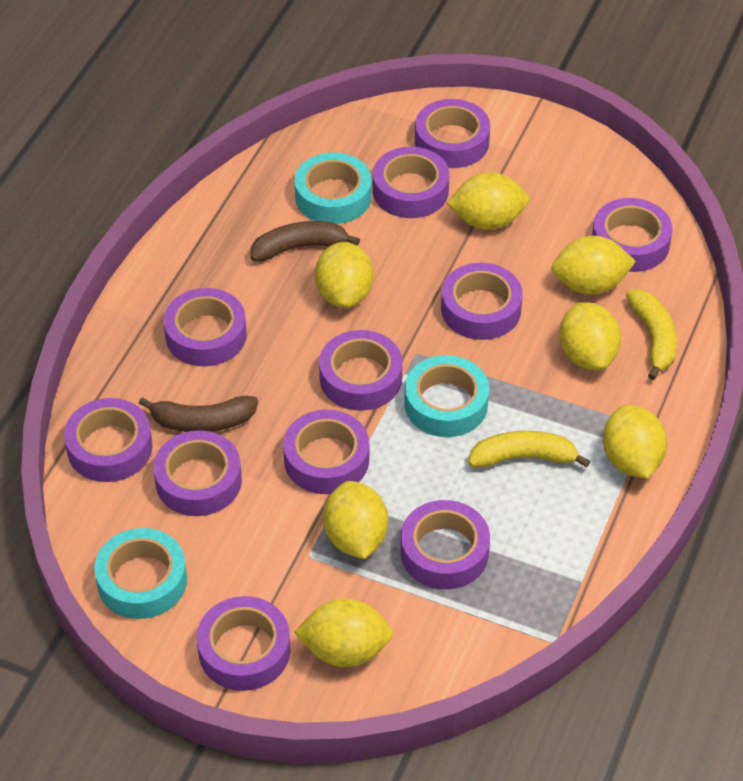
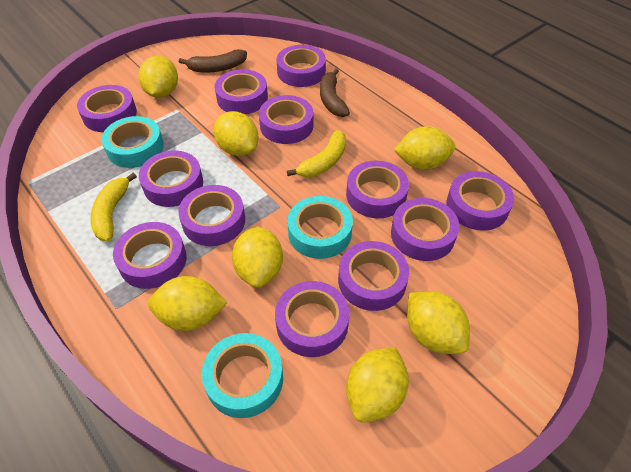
purple tape: 11 -> 12

